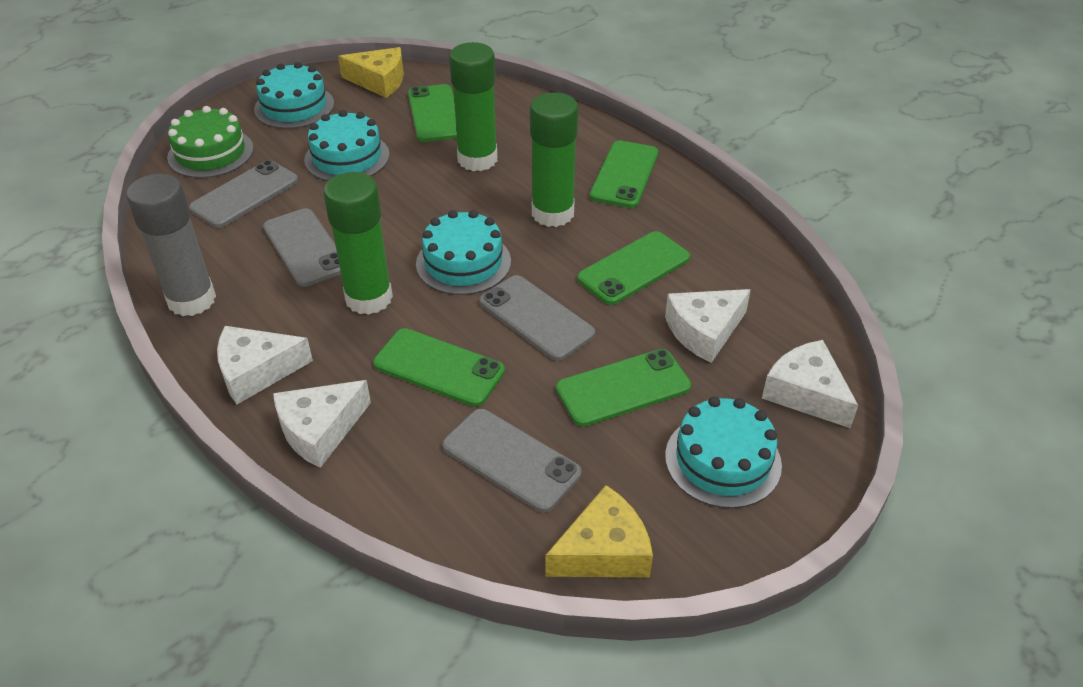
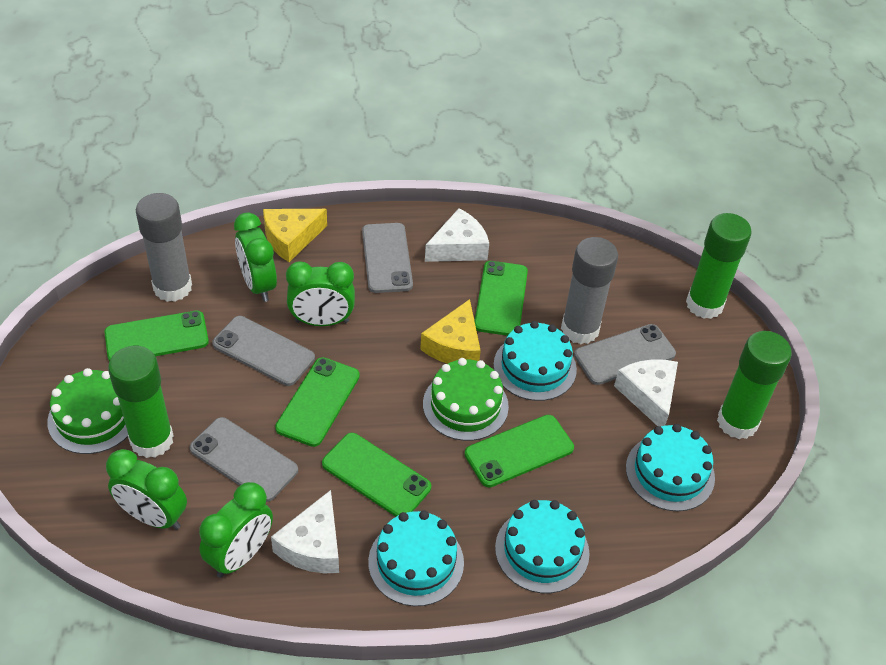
green cake: 1 -> 2
green clock: 0 -> 4
grey glue stick: 1 -> 2
white cheese: 4 -> 3

